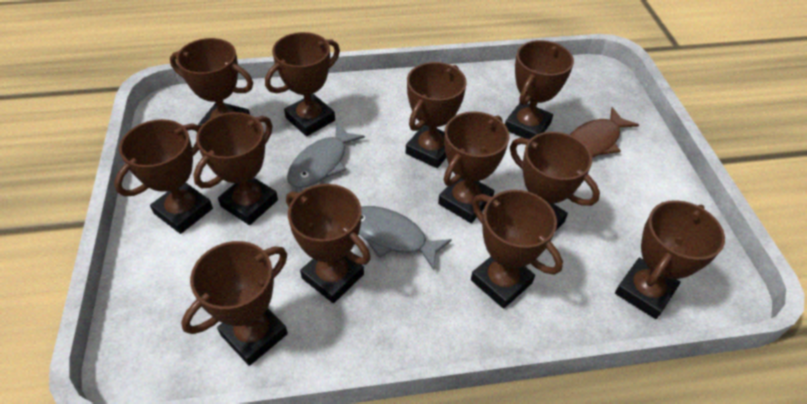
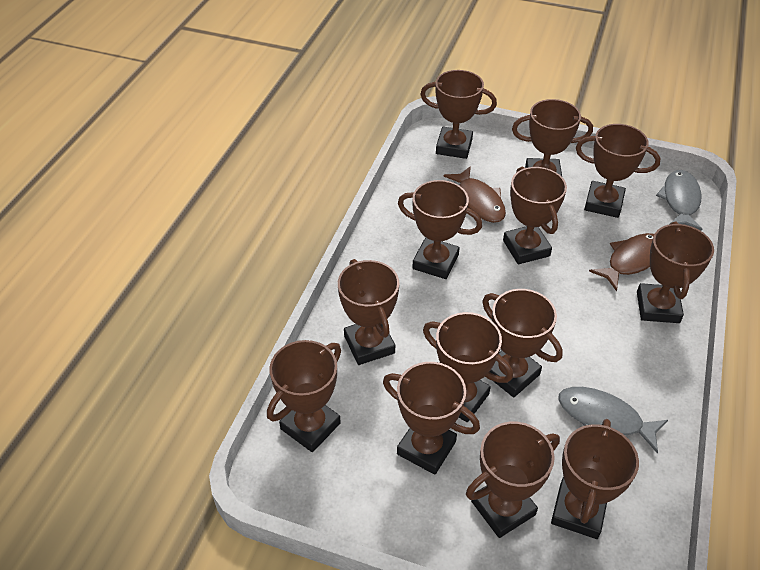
brown fish: 1 -> 2
brown trophy: 12 -> 13

